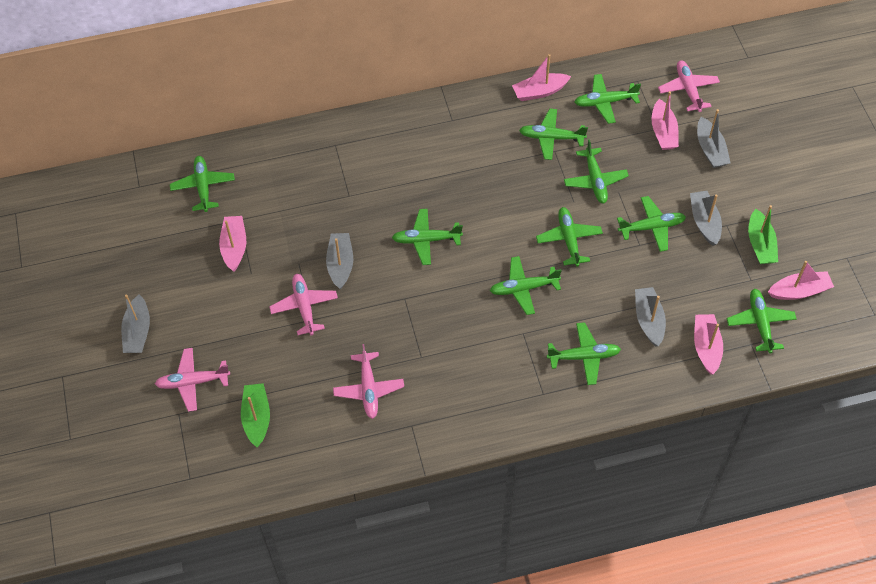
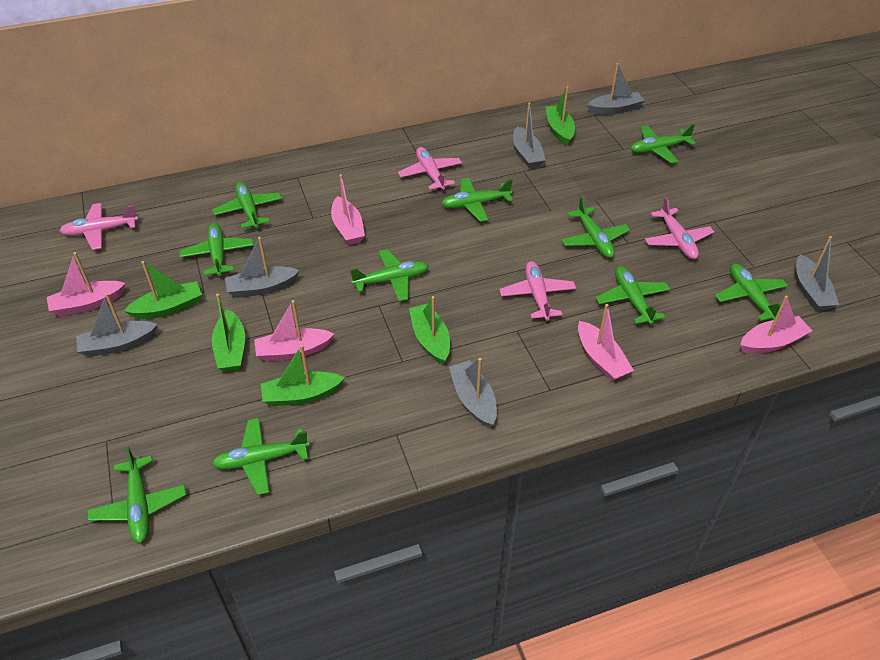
green boat: 2 -> 5
grey boat: 5 -> 6

